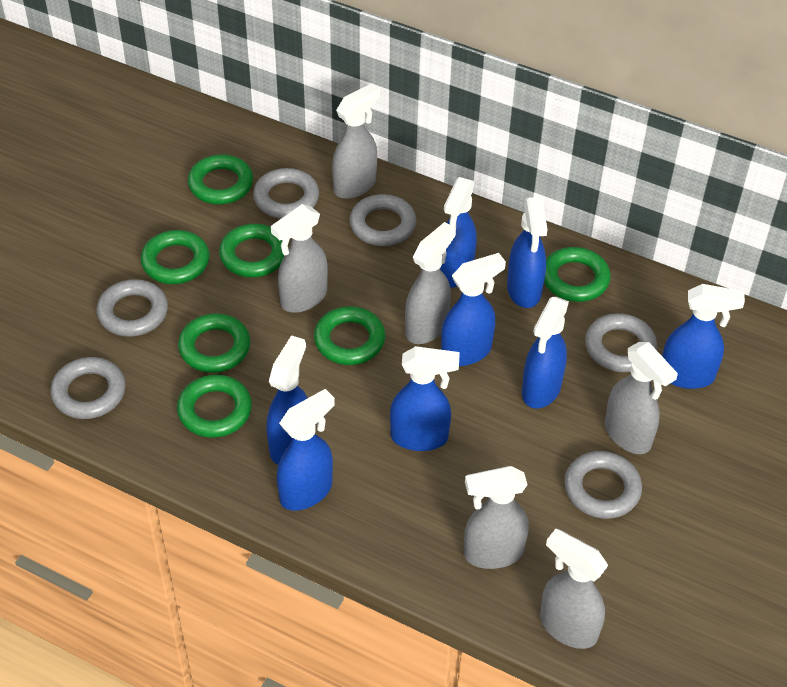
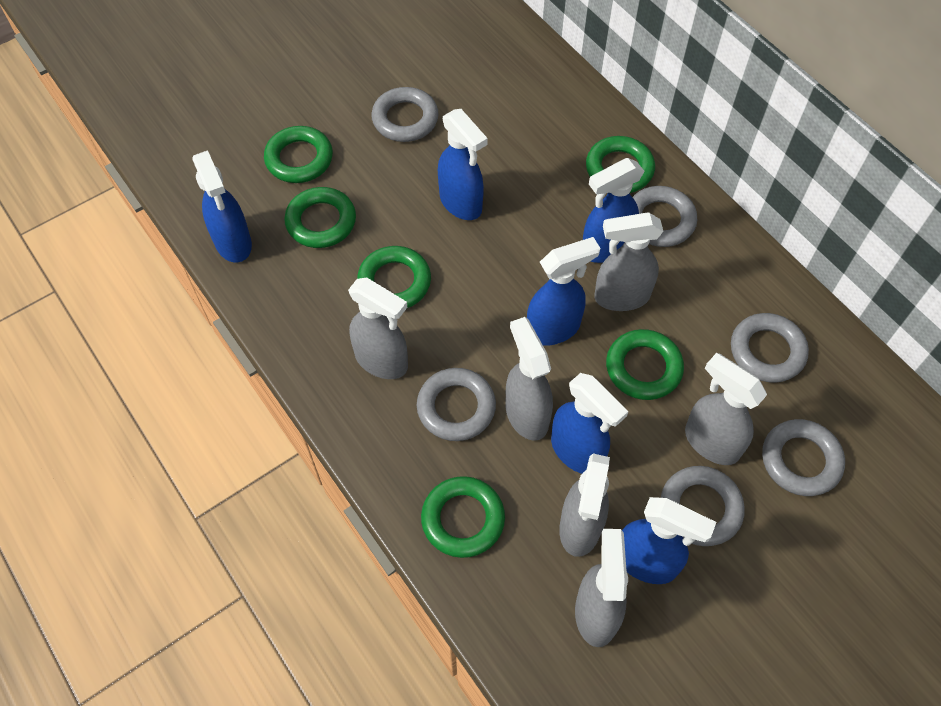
blue spray bottle: 8 -> 6
green ring: 7 -> 6

